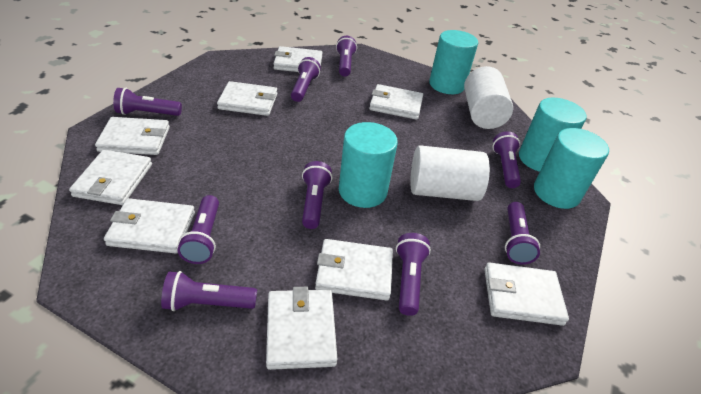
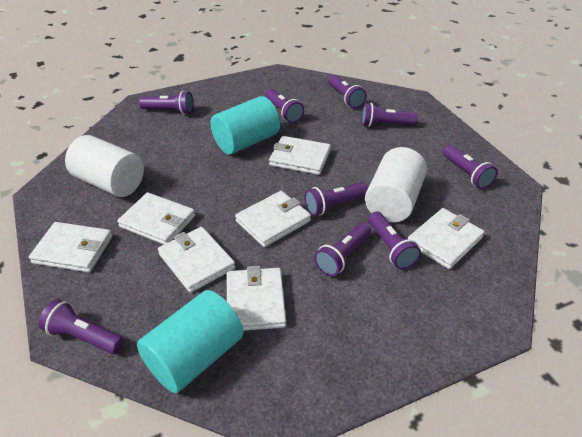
turquoise cylinder: 4 -> 2
white wallet: 9 -> 7

